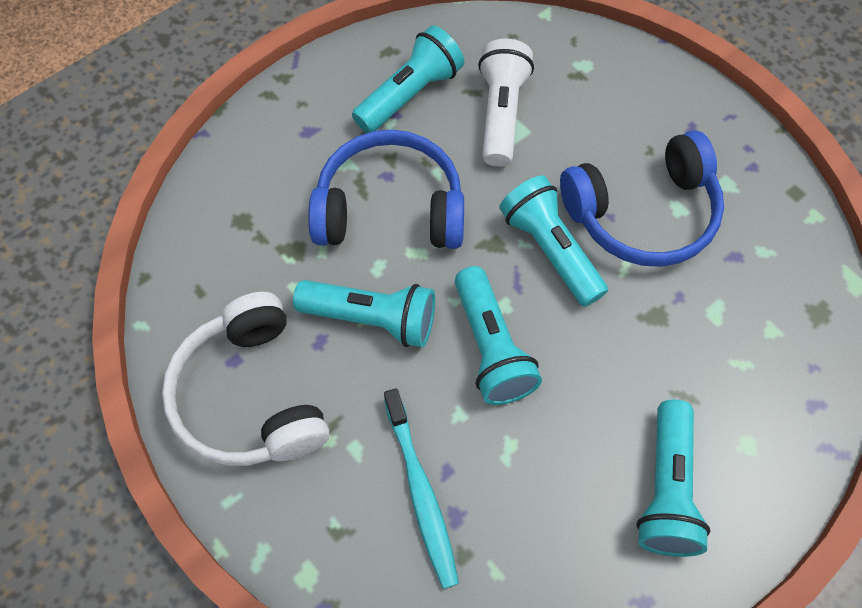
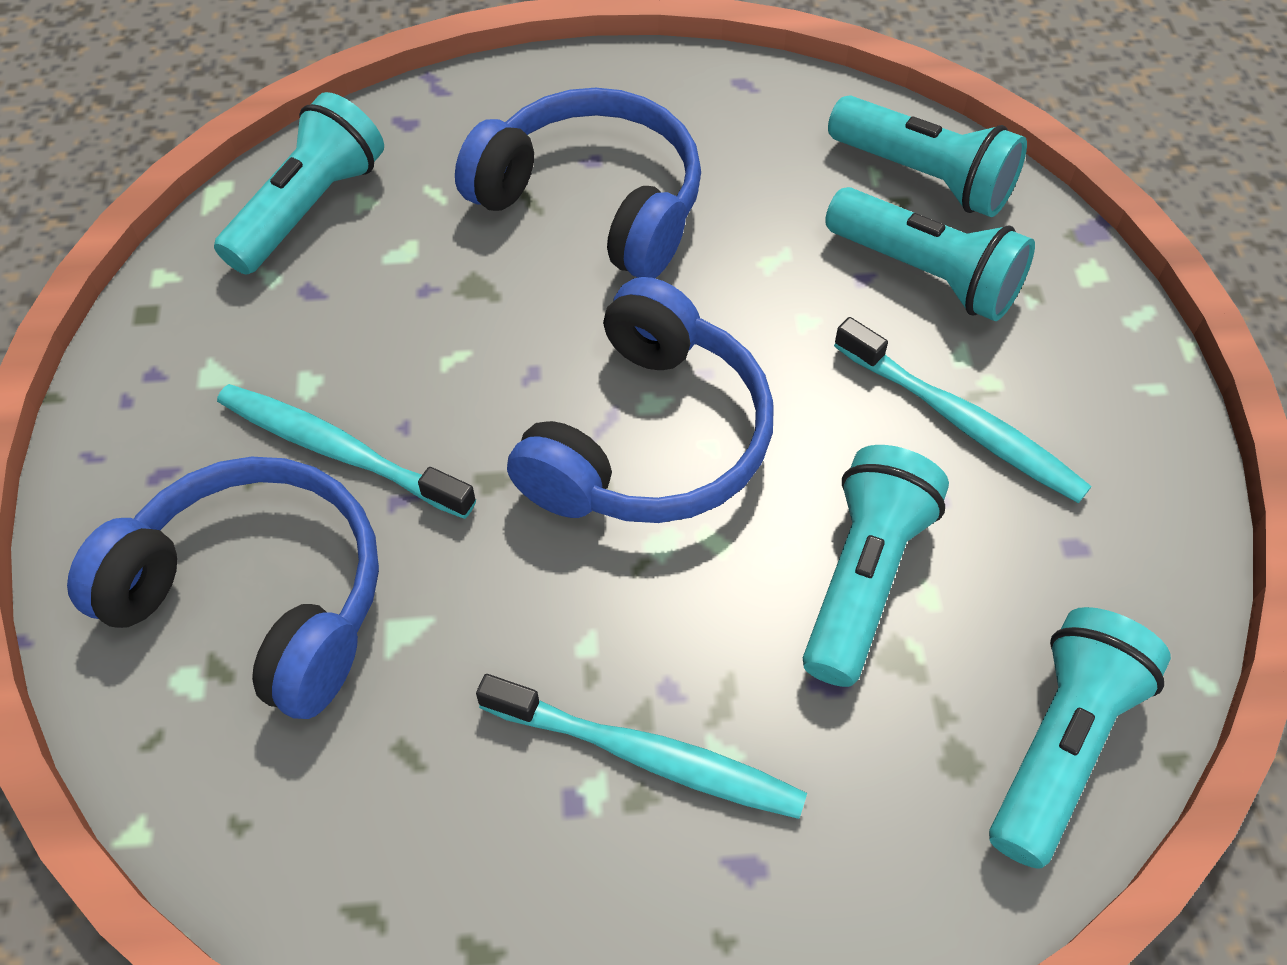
blue headphones: 2 -> 3
turquoise toothbrush: 1 -> 3
white flashlight: 1 -> 0
white headphones: 1 -> 0

